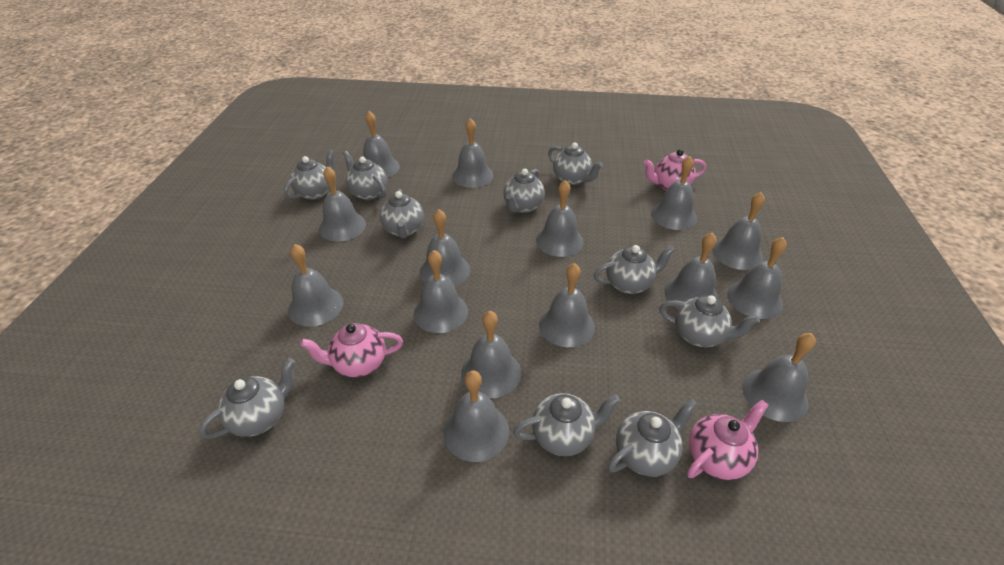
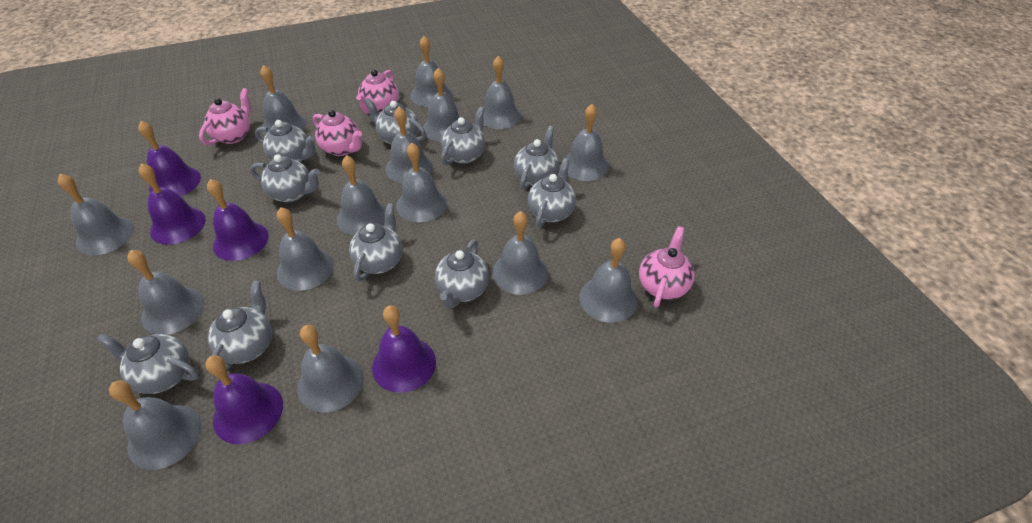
pink teapot: 3 -> 4
purple bell: 0 -> 5

